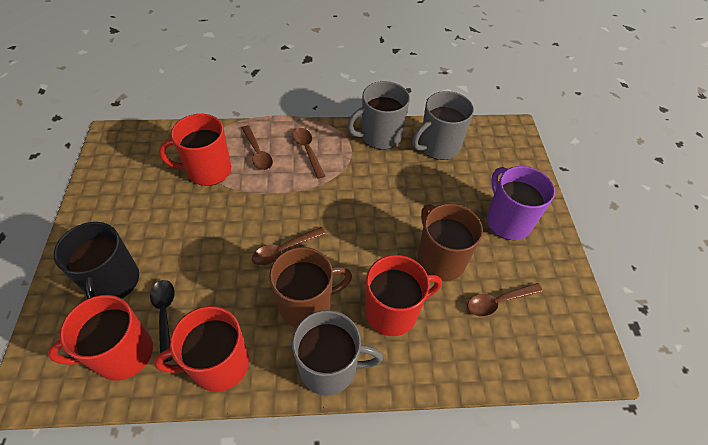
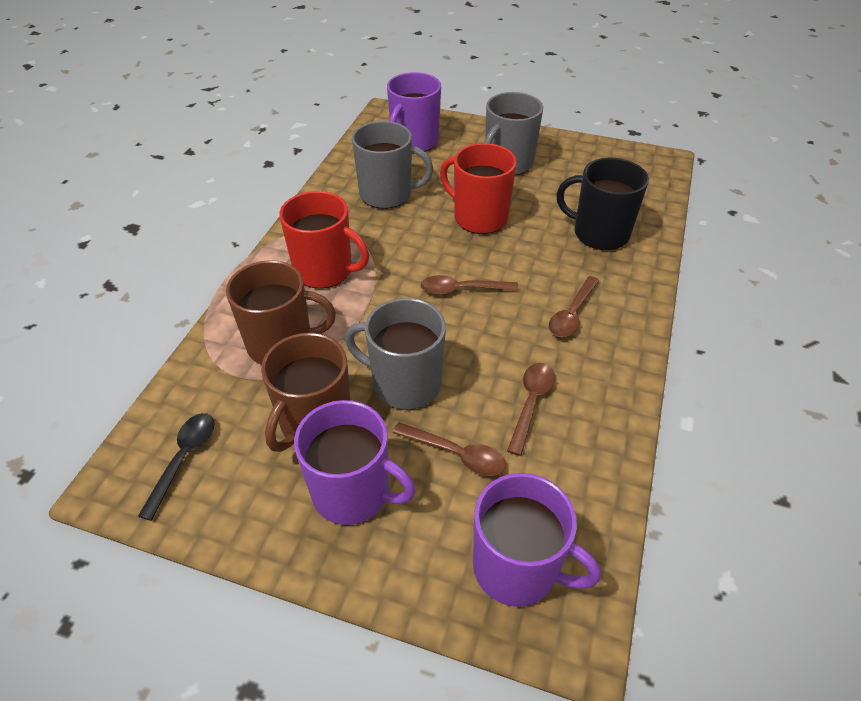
purple mug: 1 -> 3
red mug: 4 -> 2

